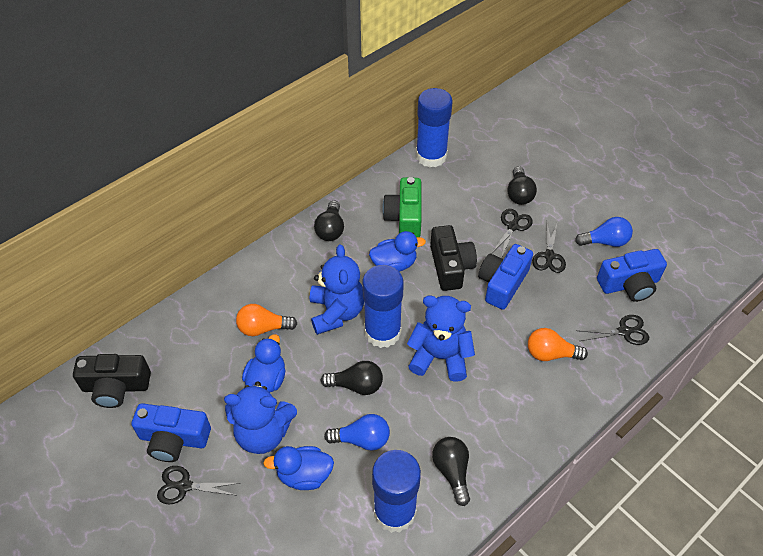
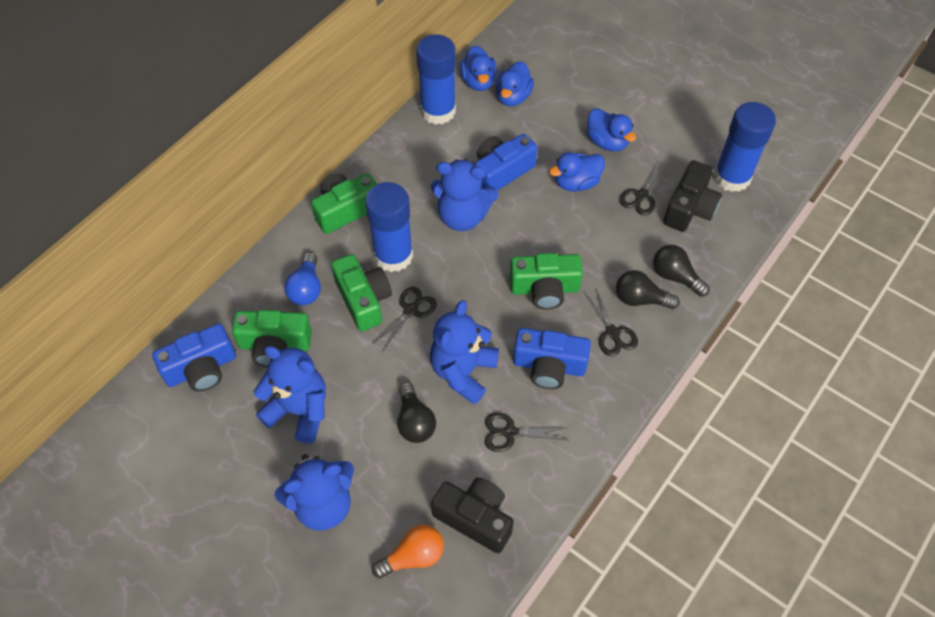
black light bulb: 4 -> 3
blue duck: 3 -> 4
blue light bulb: 2 -> 1
blue teddy bear: 3 -> 4
green camera: 1 -> 4
orange light bulb: 2 -> 1

